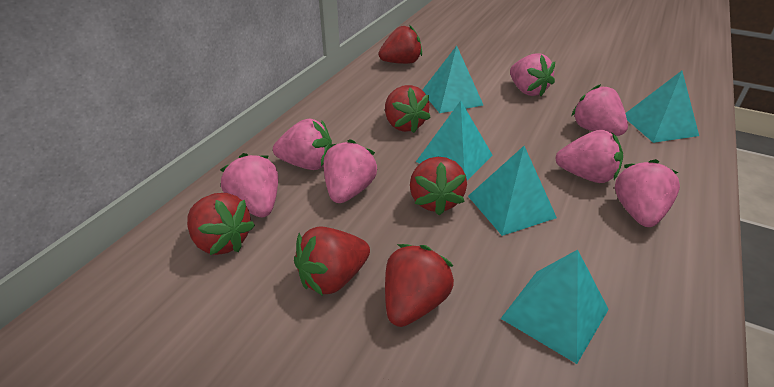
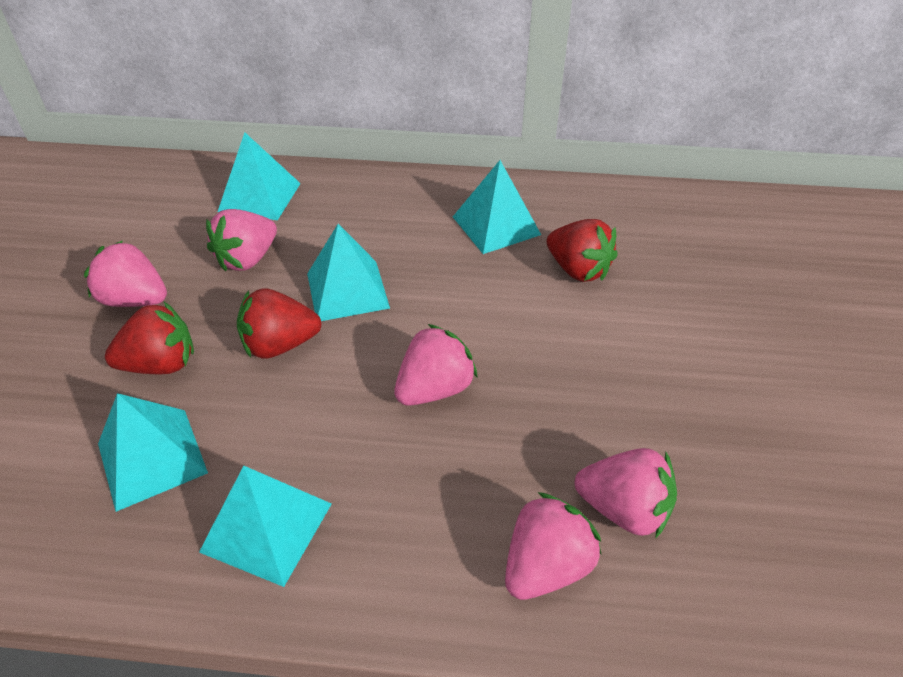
pink strawberry: 7 -> 5
red strawberry: 6 -> 3

